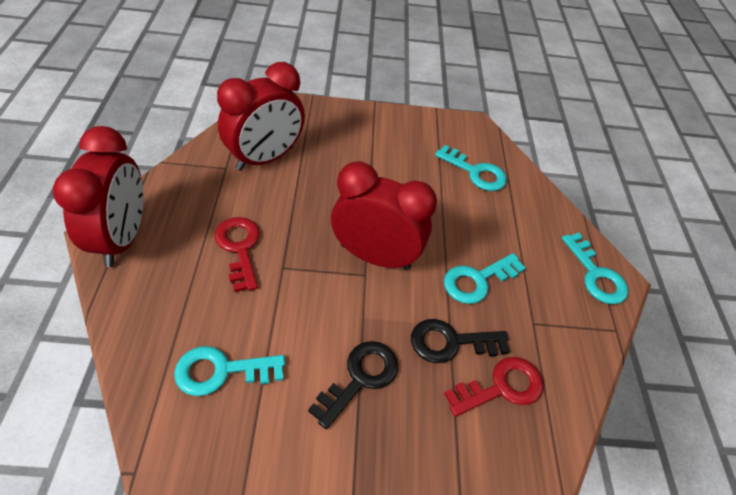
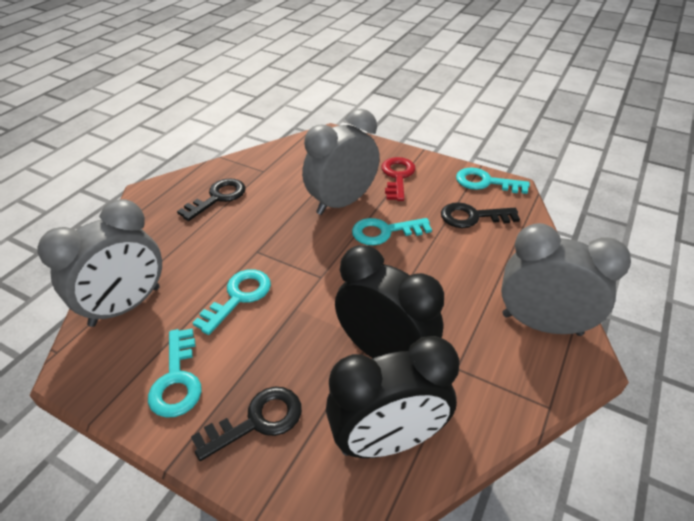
black clock: 0 -> 2
black key: 2 -> 3
grey clock: 0 -> 3
red clock: 3 -> 0
red key: 2 -> 1

